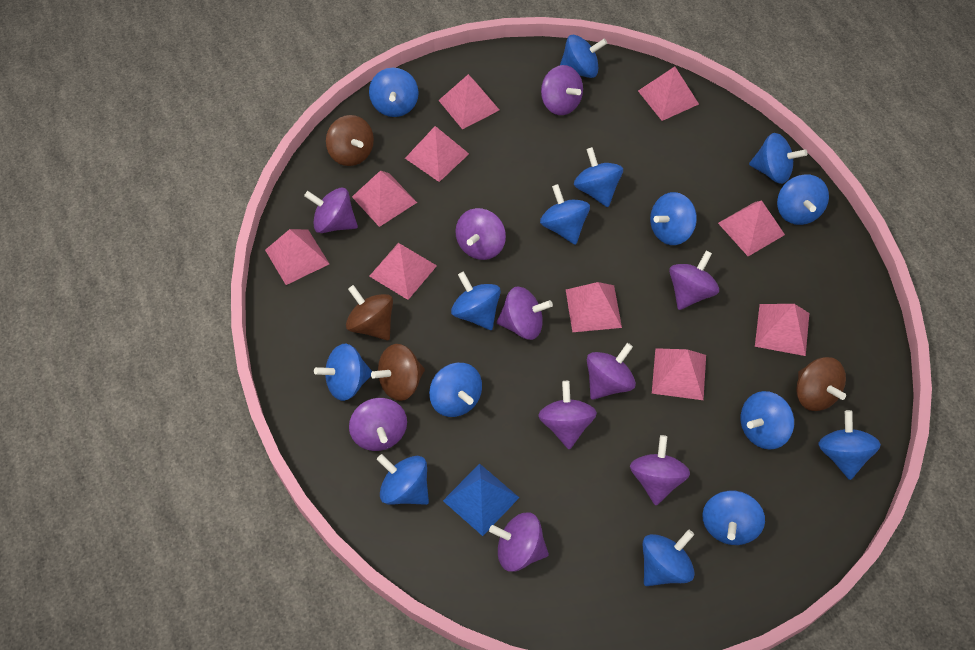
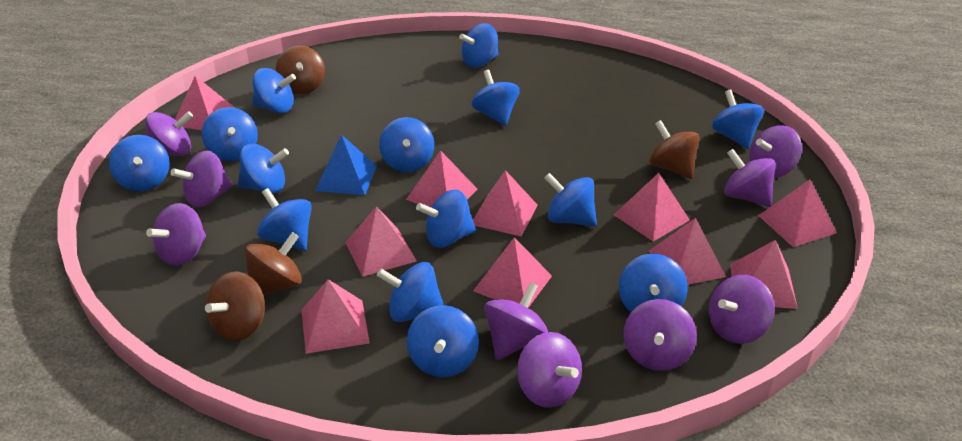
blue spinning top: 15 -> 14
purple spinning top: 10 -> 9

